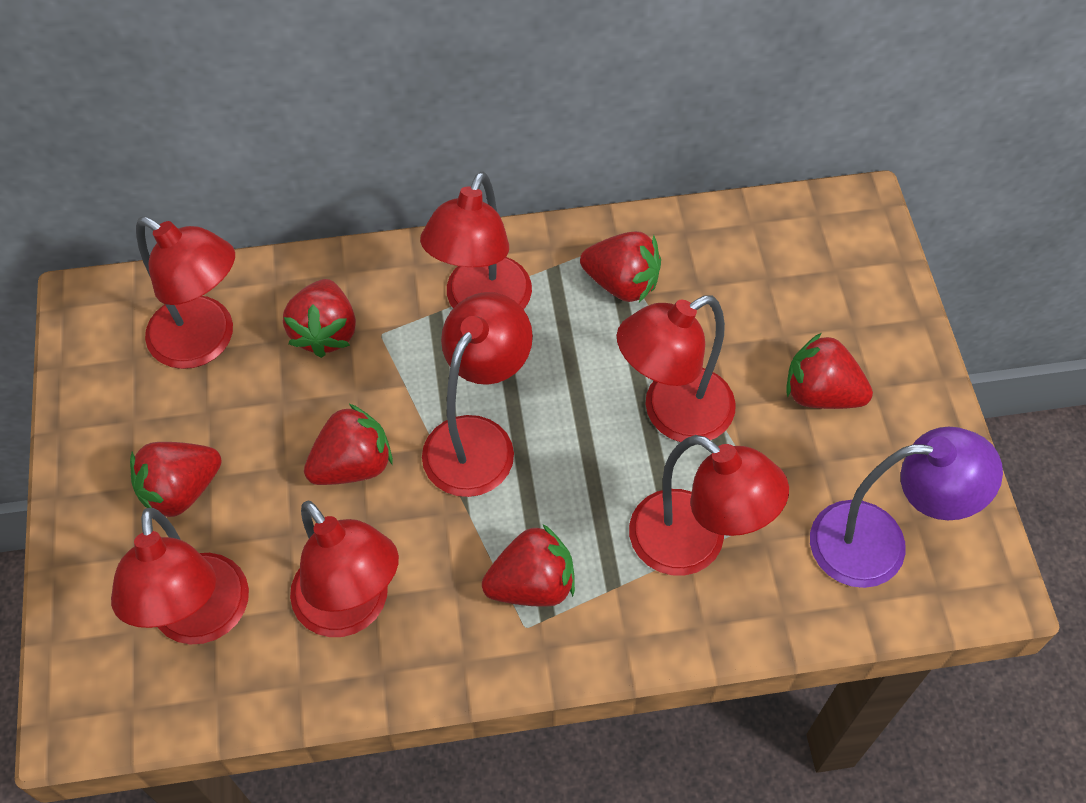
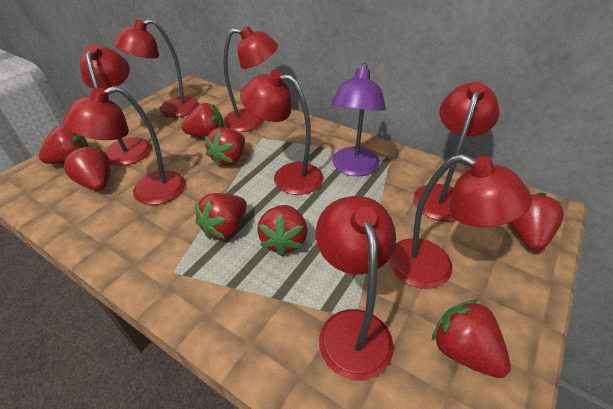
red lamp: 7 -> 8
red strawberry: 6 -> 8

